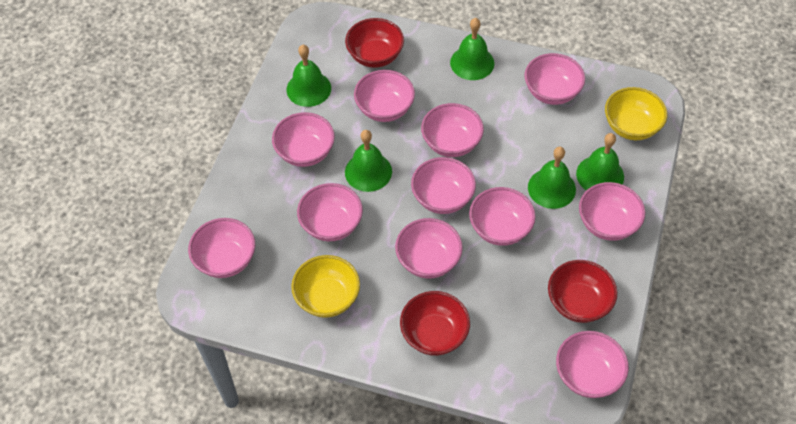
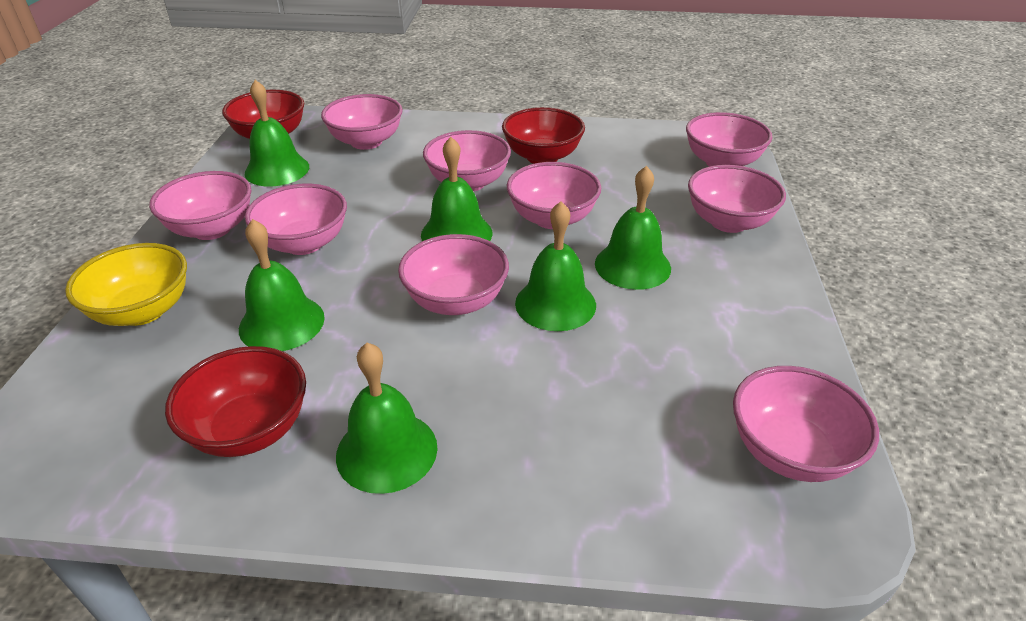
green bell: 5 -> 6
pink bowl: 11 -> 9
yellow bowl: 2 -> 1

